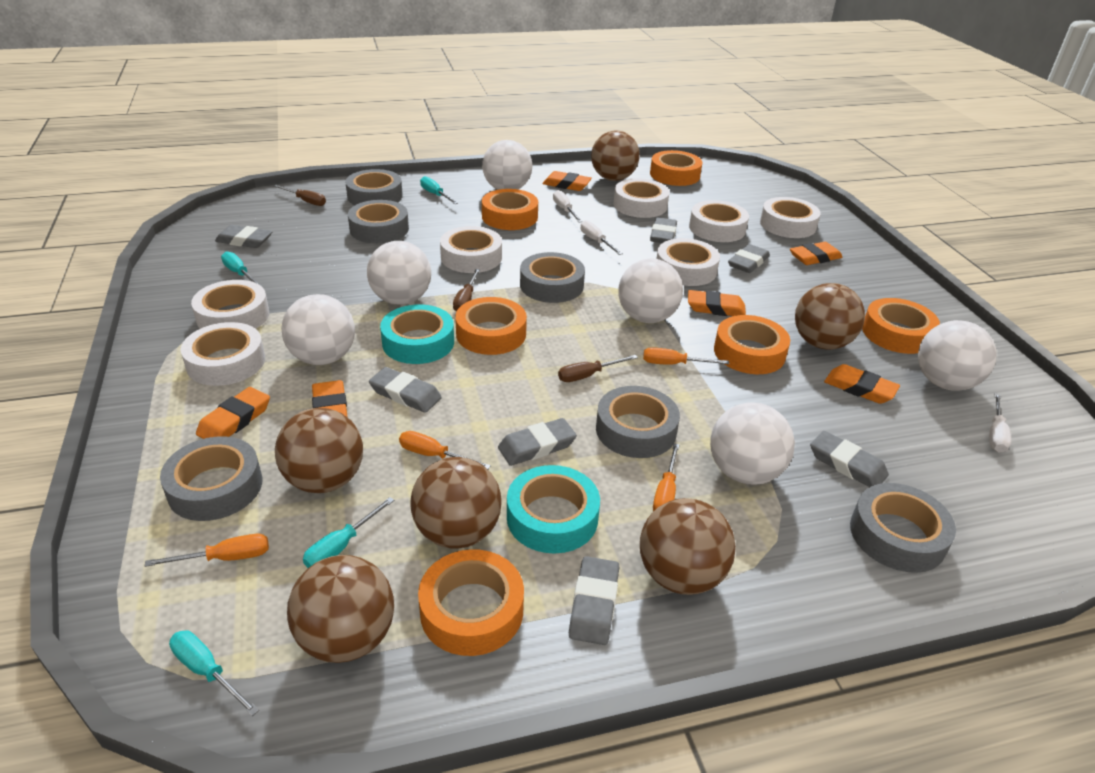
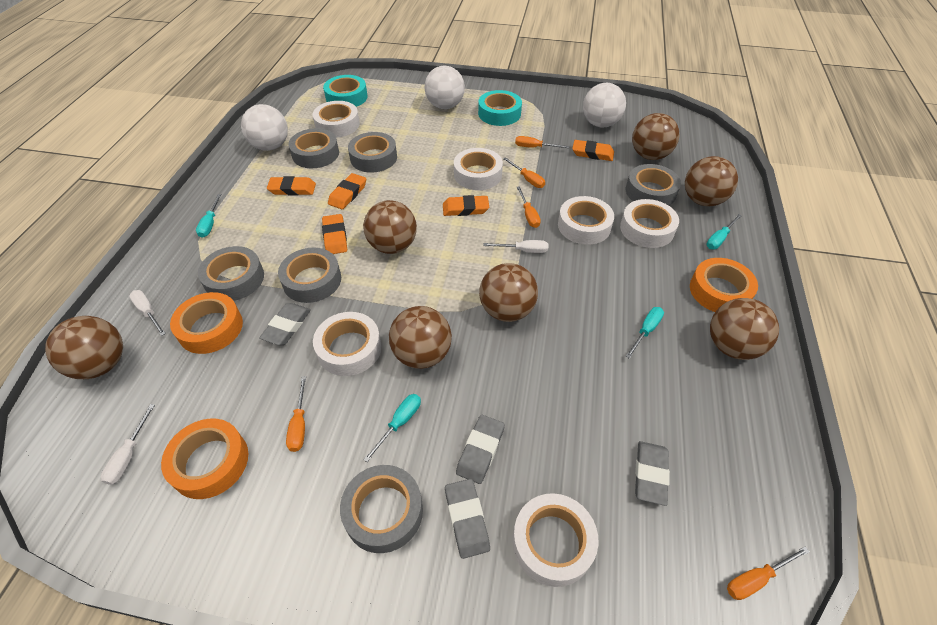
brown ball: 6 -> 7
brown screwdriver: 3 -> 0
grey eraser: 7 -> 4
orange eraser: 6 -> 5
orange screwdriver: 4 -> 5
orange tape: 6 -> 3
white ball: 6 -> 3
white tape: 7 -> 6

